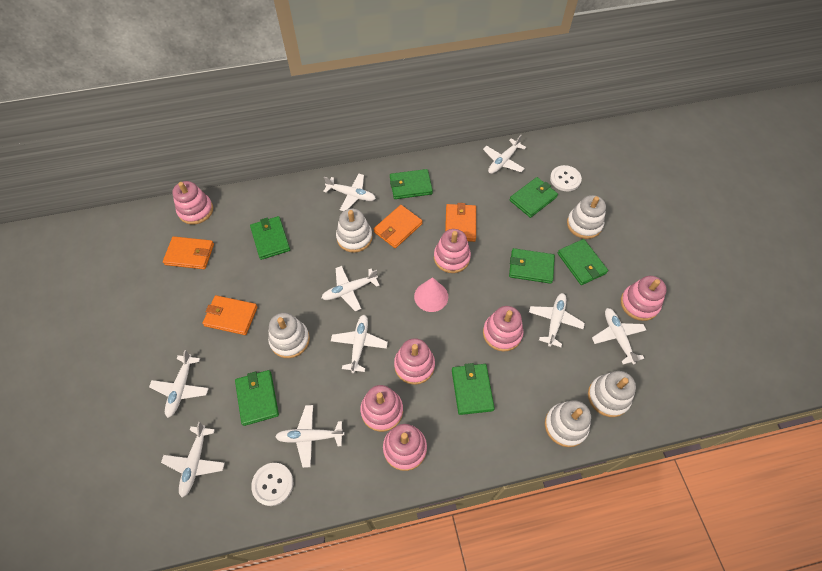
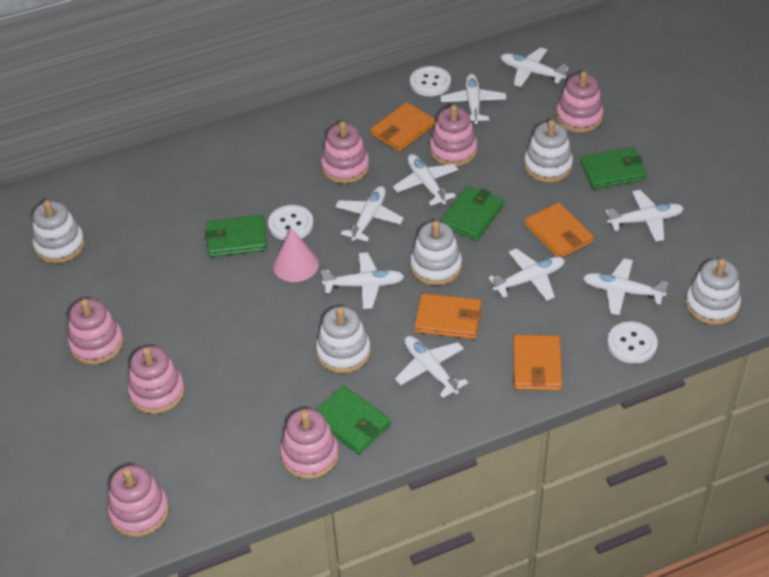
green wallet: 7 -> 4
white button: 2 -> 3

